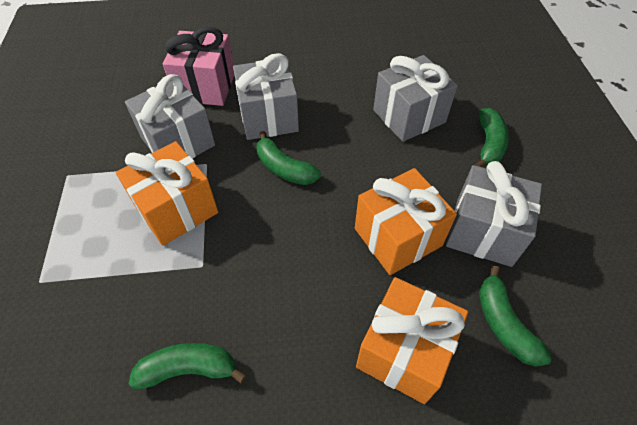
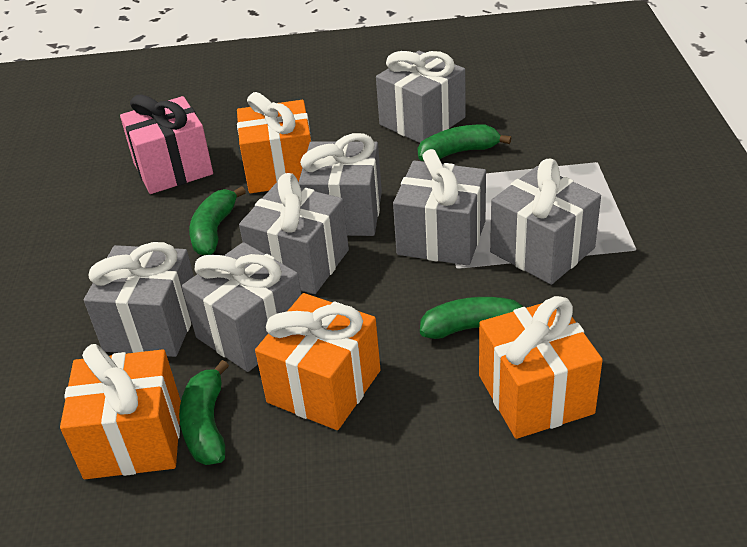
grey gift: 4 -> 7
orange gift: 3 -> 4

